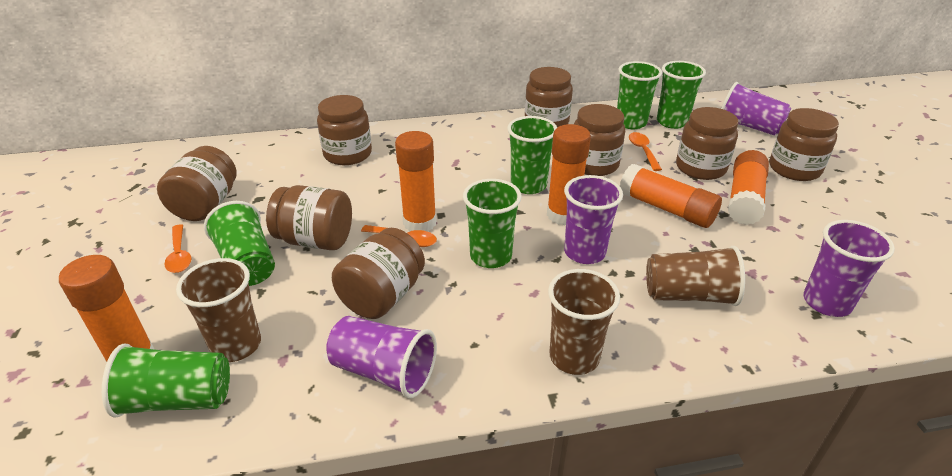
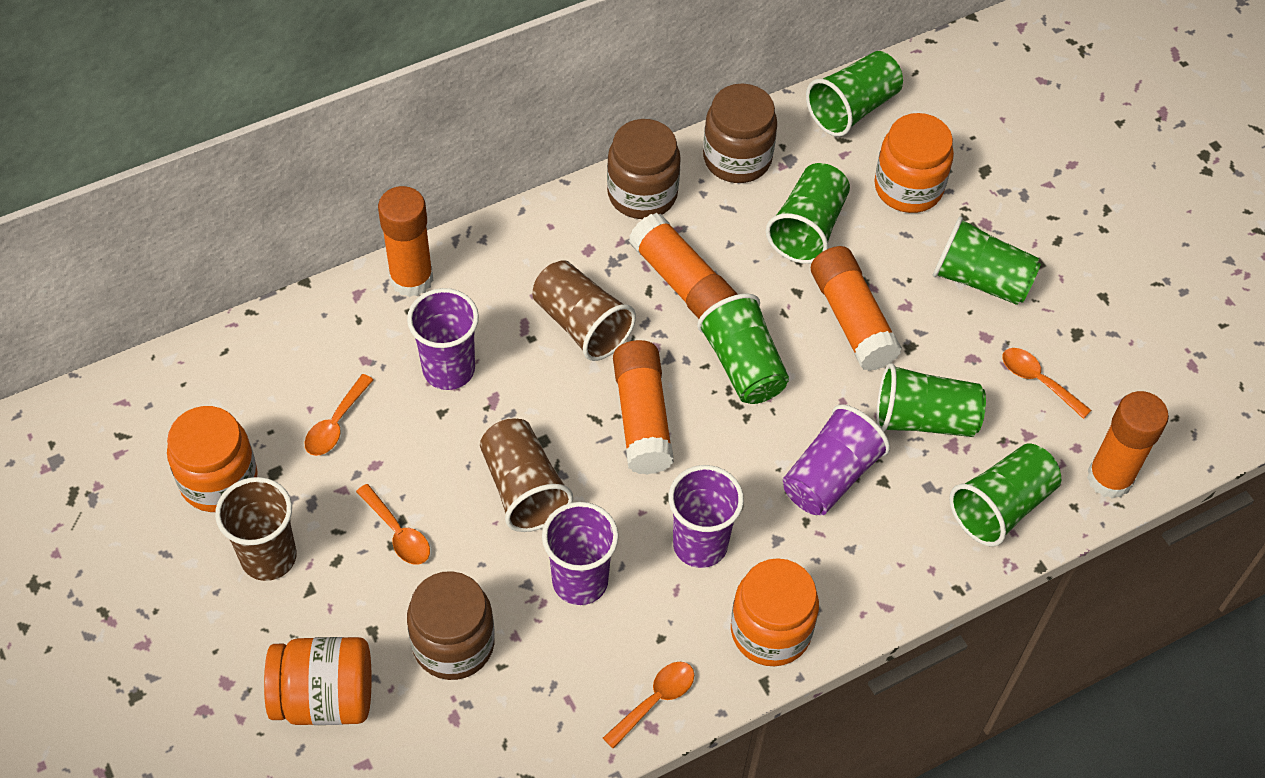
brown jar: 8 -> 3
orange jar: 0 -> 4
orange spoon: 3 -> 4

